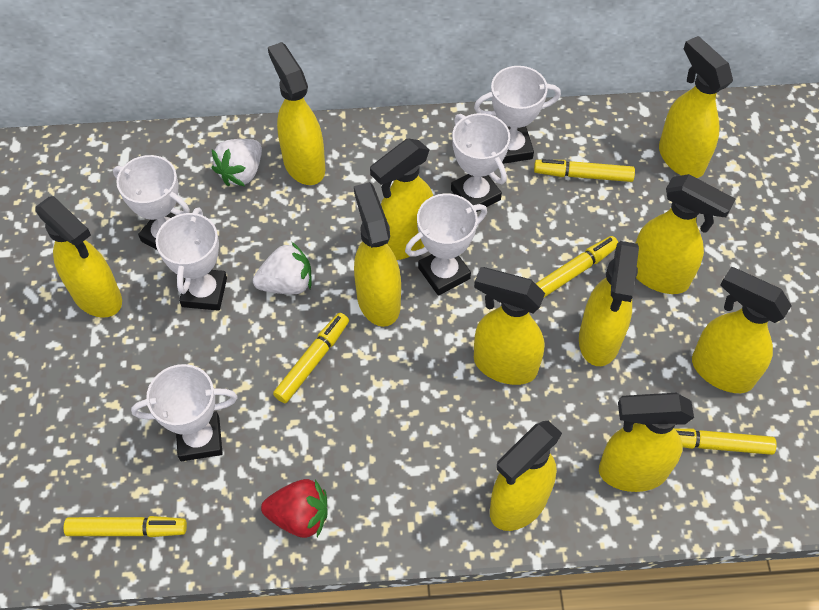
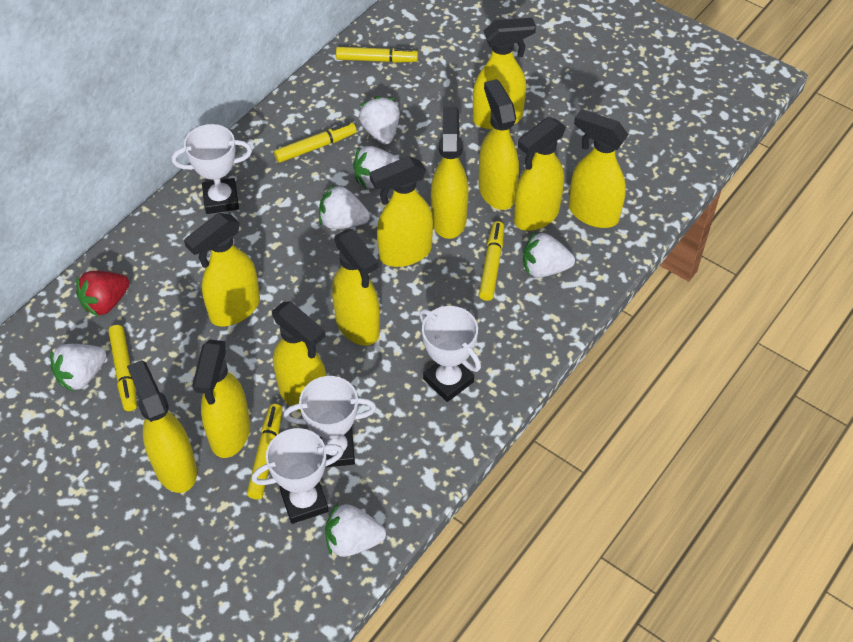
white strawberry: 2 -> 6
white trophy: 6 -> 4

